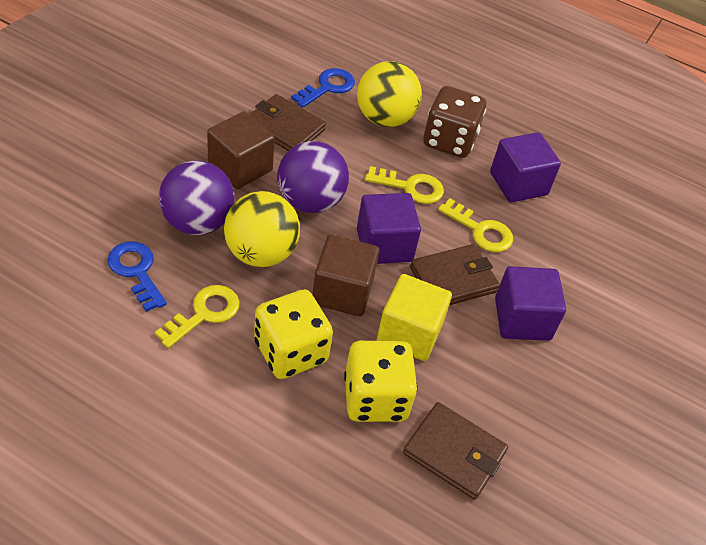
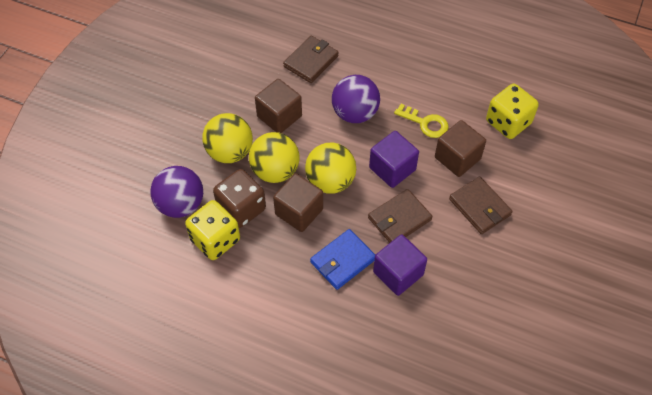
blue key: 2 -> 0
blue wallet: 0 -> 1
brown cube: 2 -> 3
purple cube: 3 -> 2
yellow ball: 2 -> 3
yellow cube: 1 -> 0
yellow key: 3 -> 1

